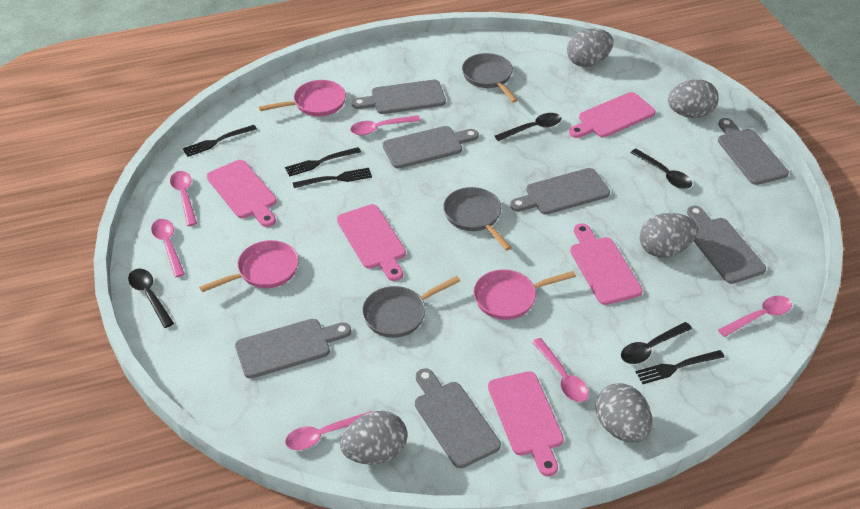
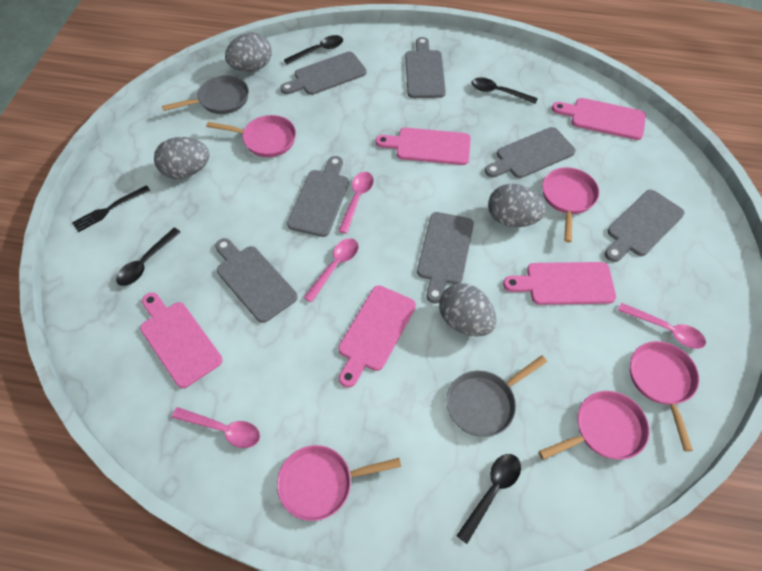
black fork: 4 -> 1
grey egg: 5 -> 4
grey pan: 3 -> 2
pink pan: 3 -> 5
pink spoon: 6 -> 4

